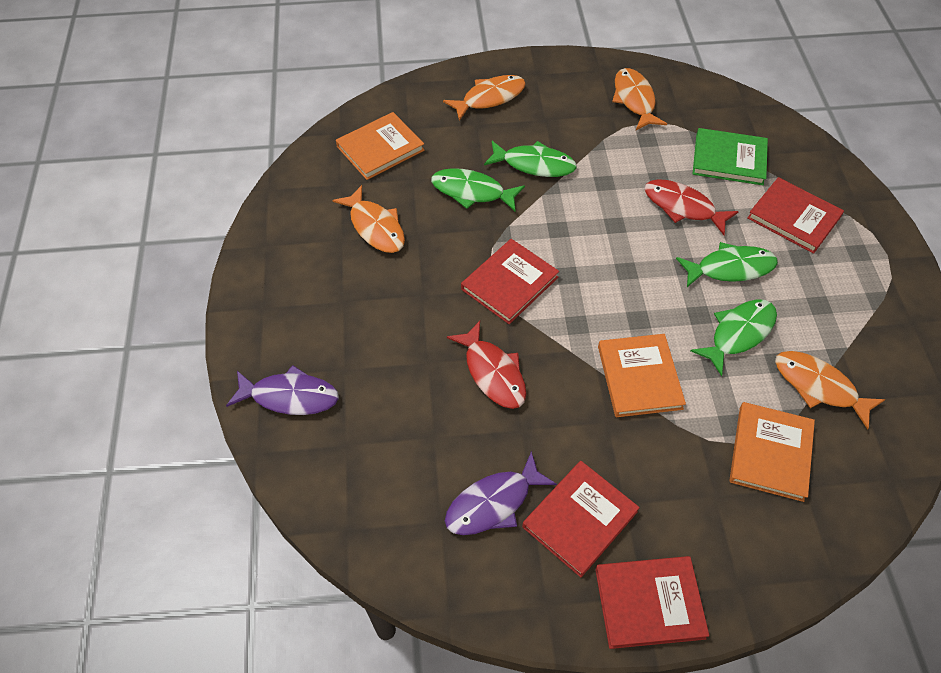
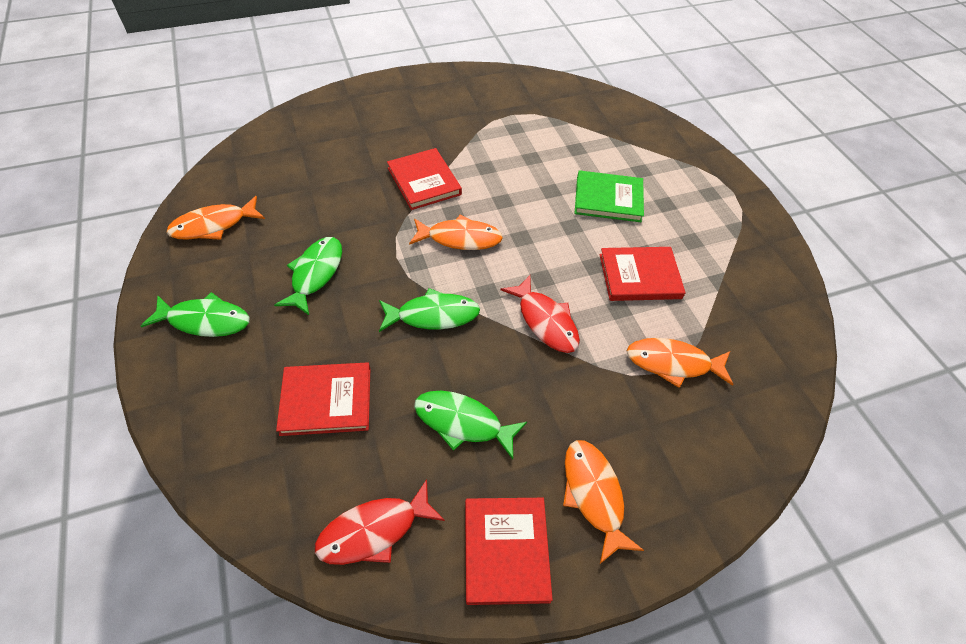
orange book: 3 -> 0
purple fish: 2 -> 0

